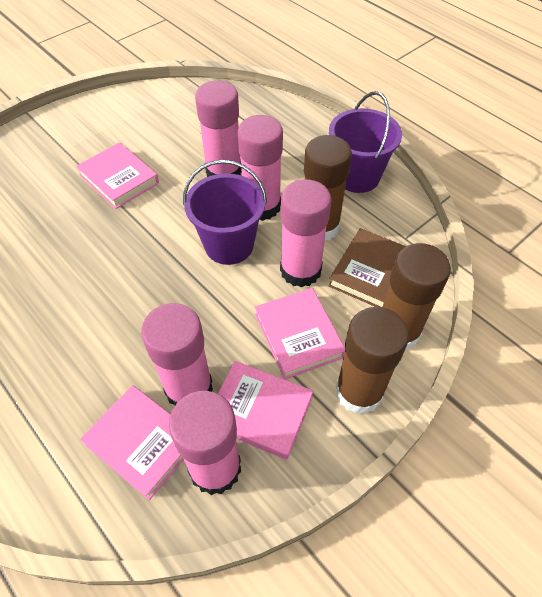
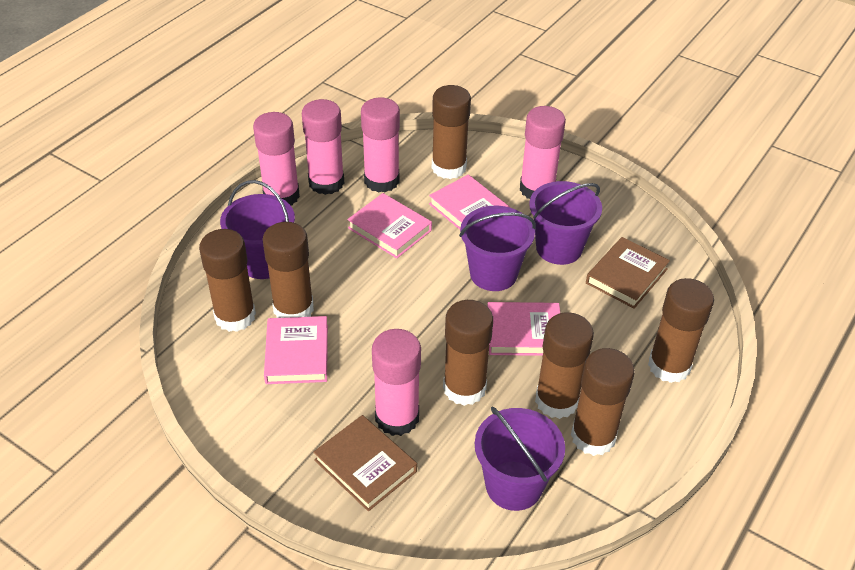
brown book: 1 -> 2
brown glue stick: 3 -> 7
purple bucket: 2 -> 4

